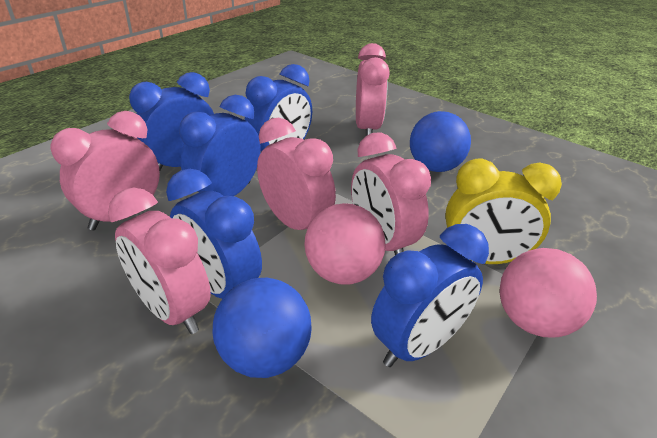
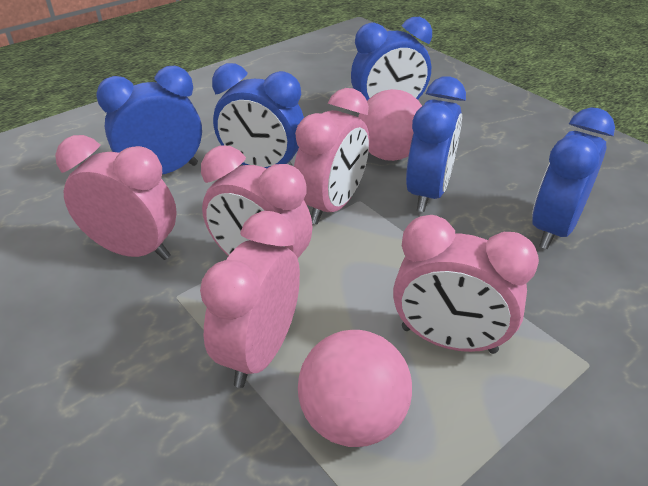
blue ball: 2 -> 0
yellow clock: 1 -> 0

